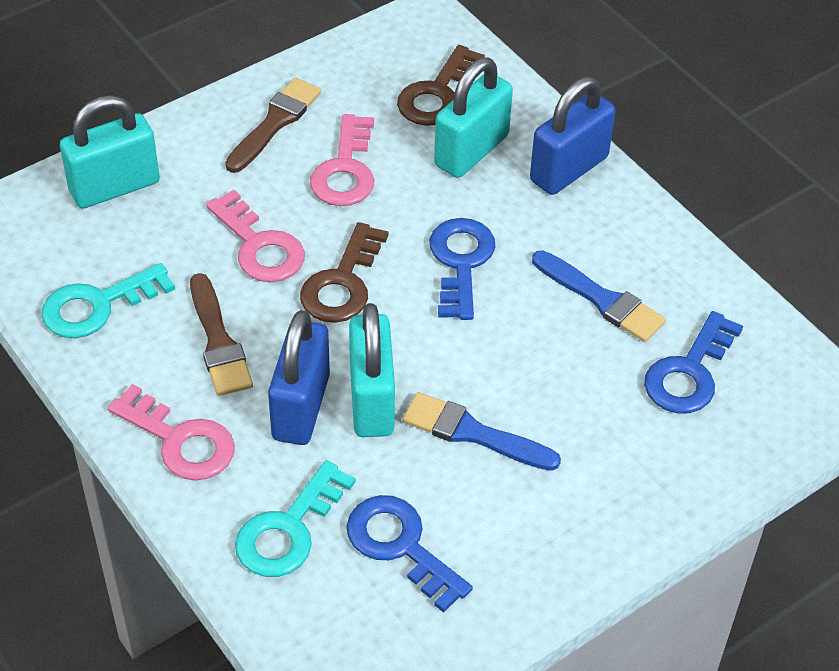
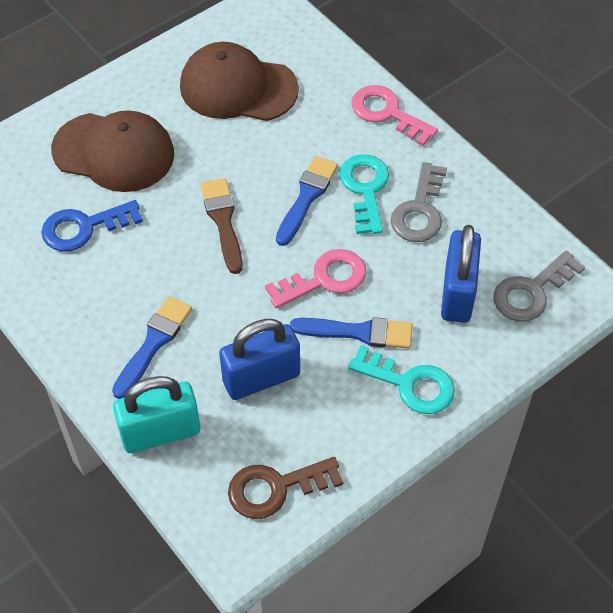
blue brush: 2 -> 3
blue key: 3 -> 1
brown brush: 2 -> 1
brown cap: 0 -> 2
brown key: 2 -> 1
grey key: 0 -> 2
pink key: 3 -> 2
turquoise padlock: 3 -> 1

